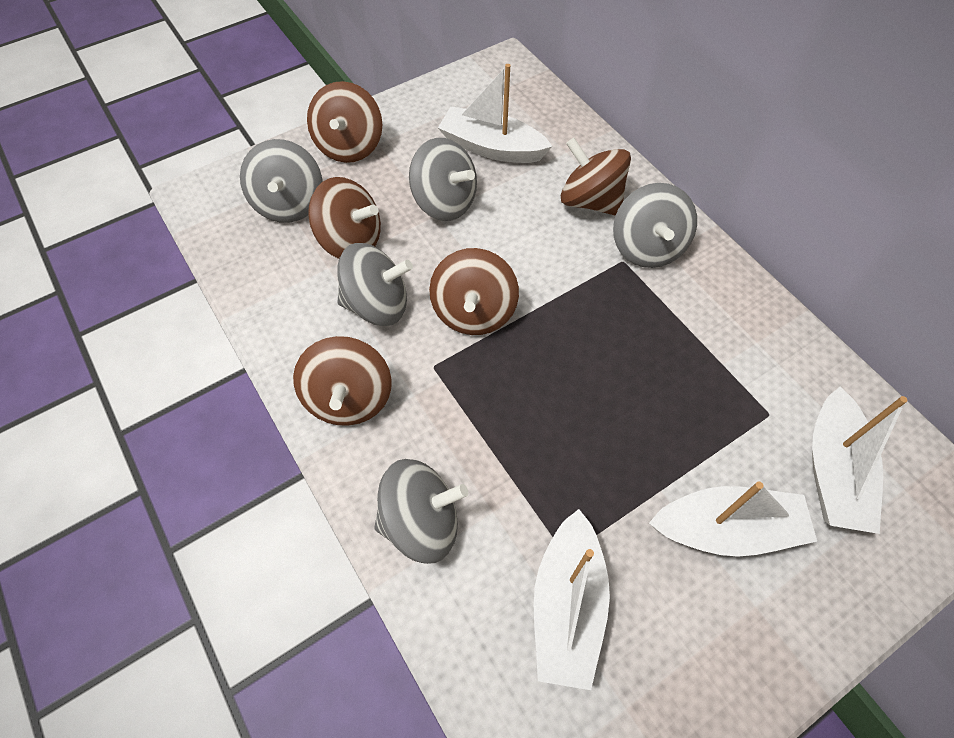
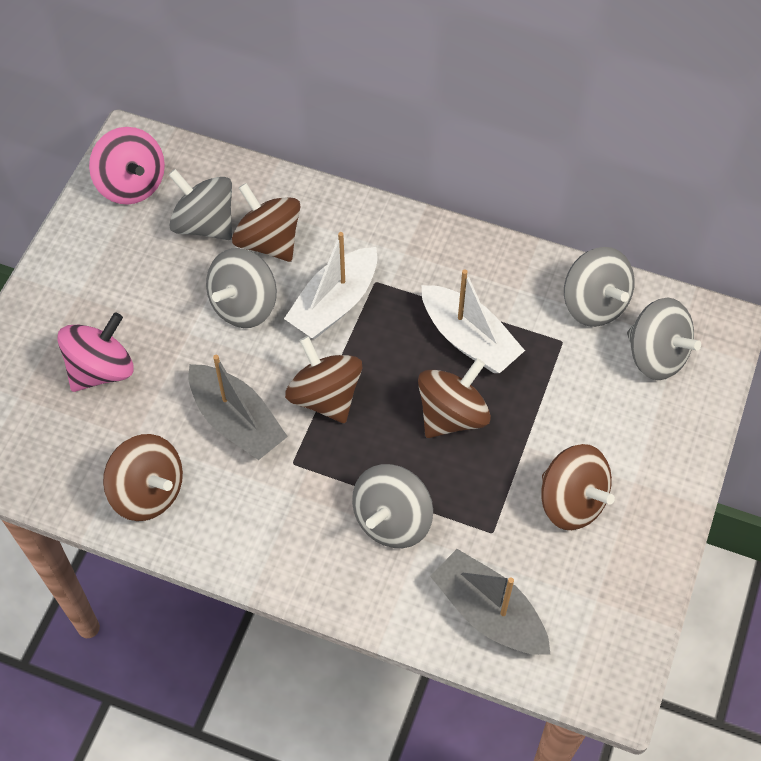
grey boat: 0 -> 2
pink spinning top: 0 -> 2
white boat: 4 -> 2

